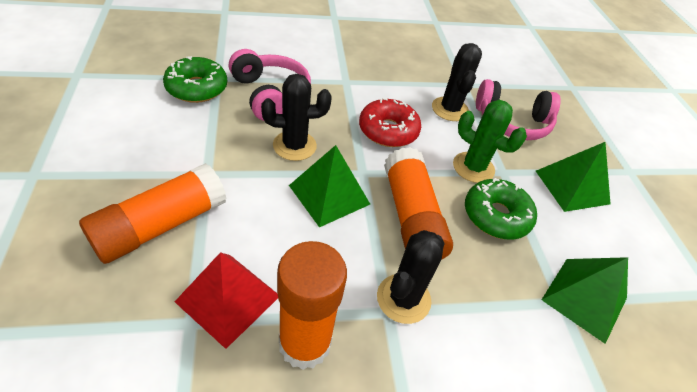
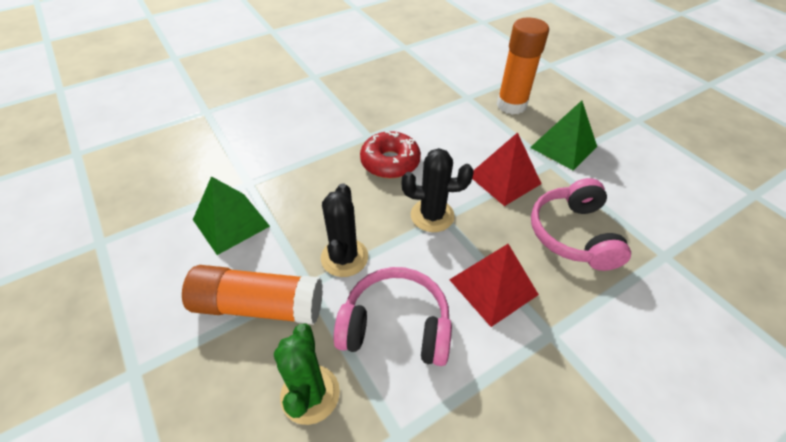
black cactus: 3 -> 2
green donut: 2 -> 0
green pyramid: 3 -> 2
orange glue stick: 3 -> 2
red pyramid: 1 -> 2

